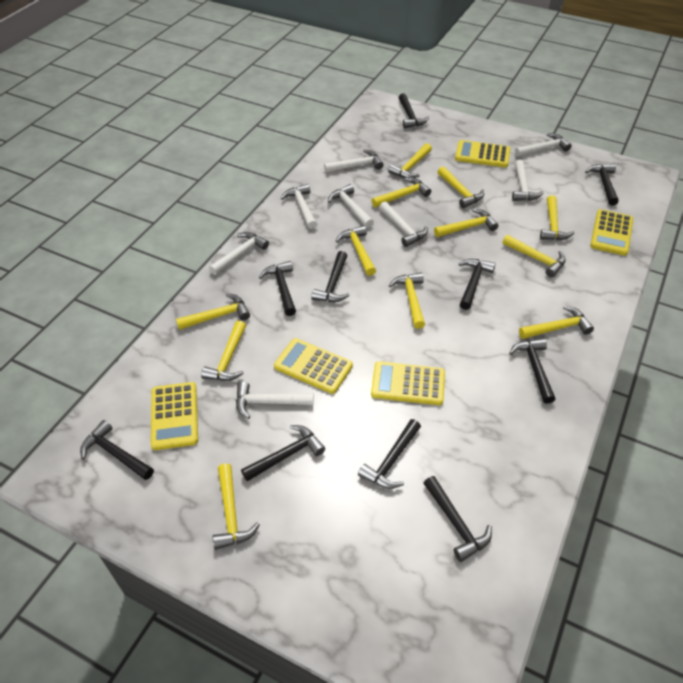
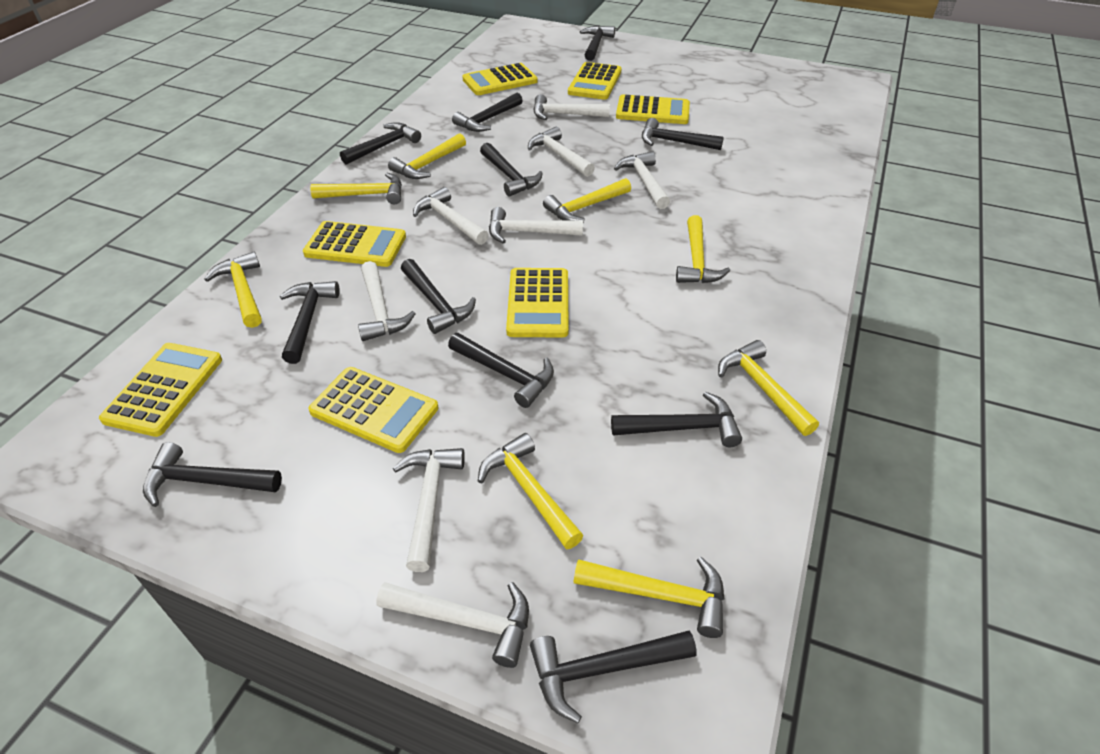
black hammer: 10 -> 11
yellow calculator: 5 -> 7
yellow hammer: 12 -> 8

